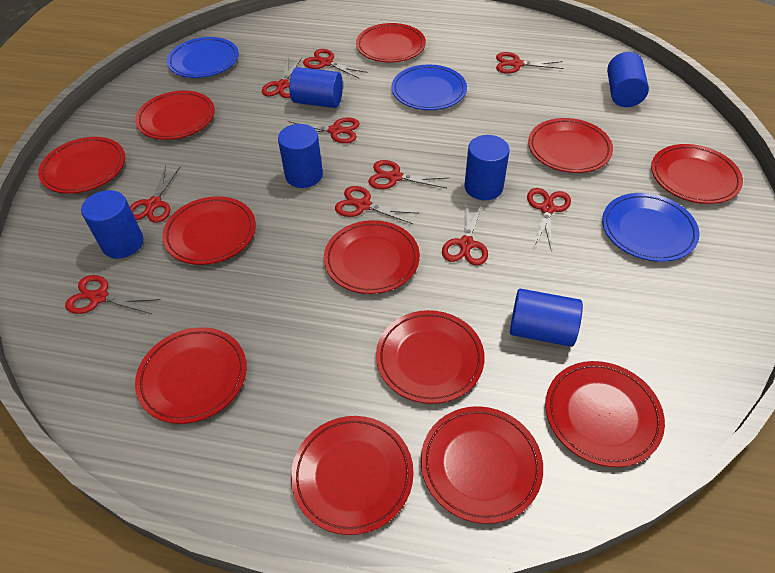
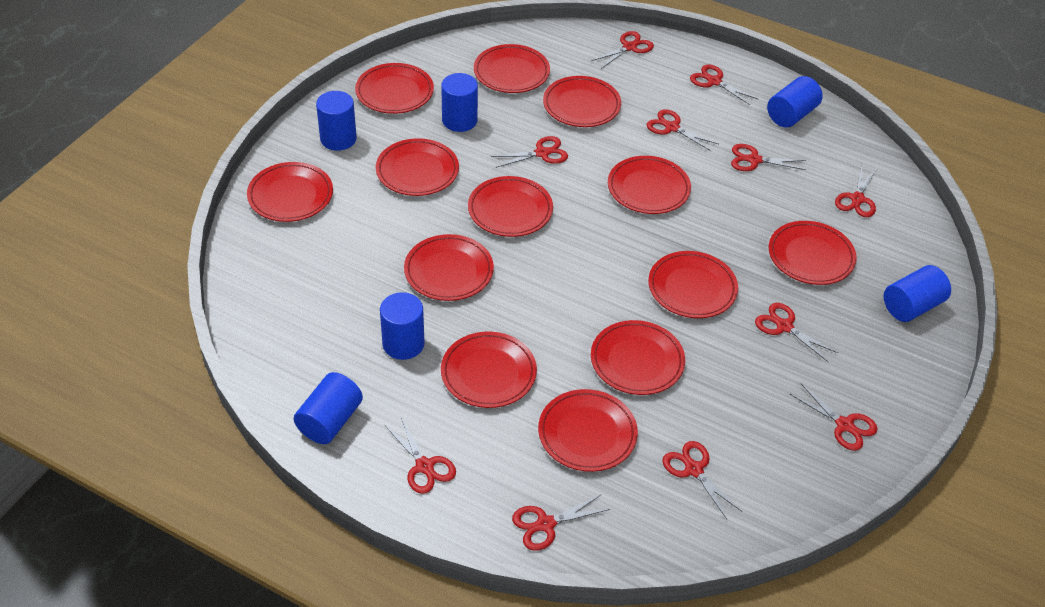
blue plate: 3 -> 0
red plate: 12 -> 13
red scissors: 10 -> 11

